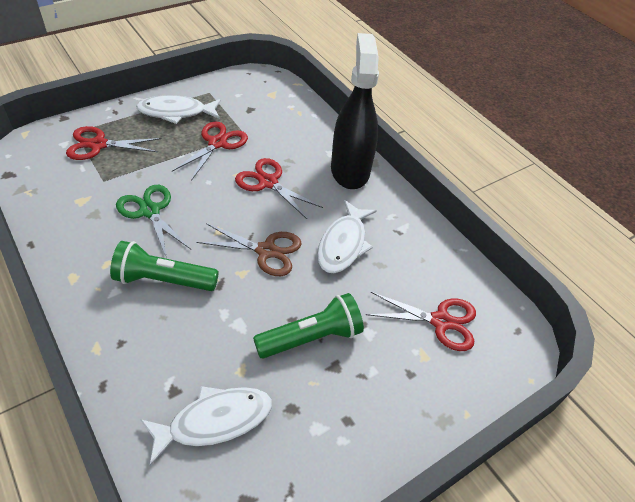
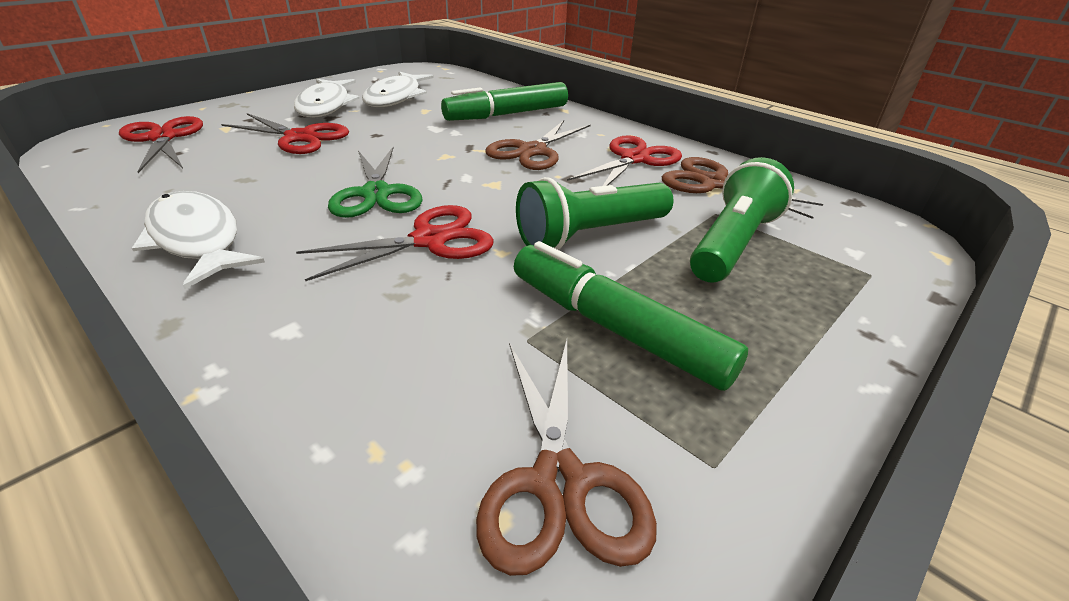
black spray bottle: 1 -> 0
brown scissors: 1 -> 3
green marker: 0 -> 2

